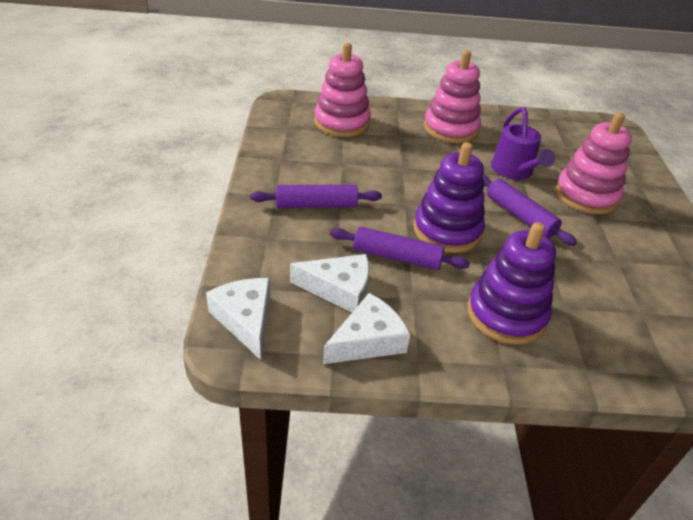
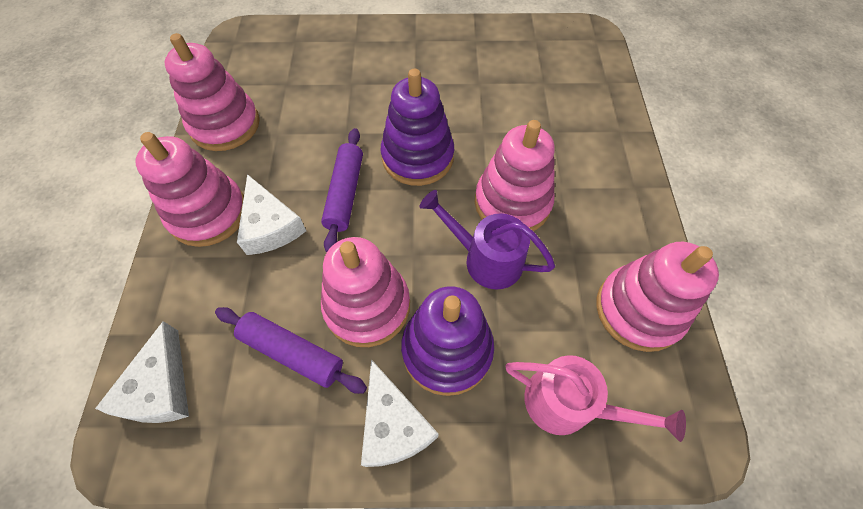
pink stacking toy: 3 -> 5
pink watering can: 0 -> 1
purple rolling pin: 3 -> 2

